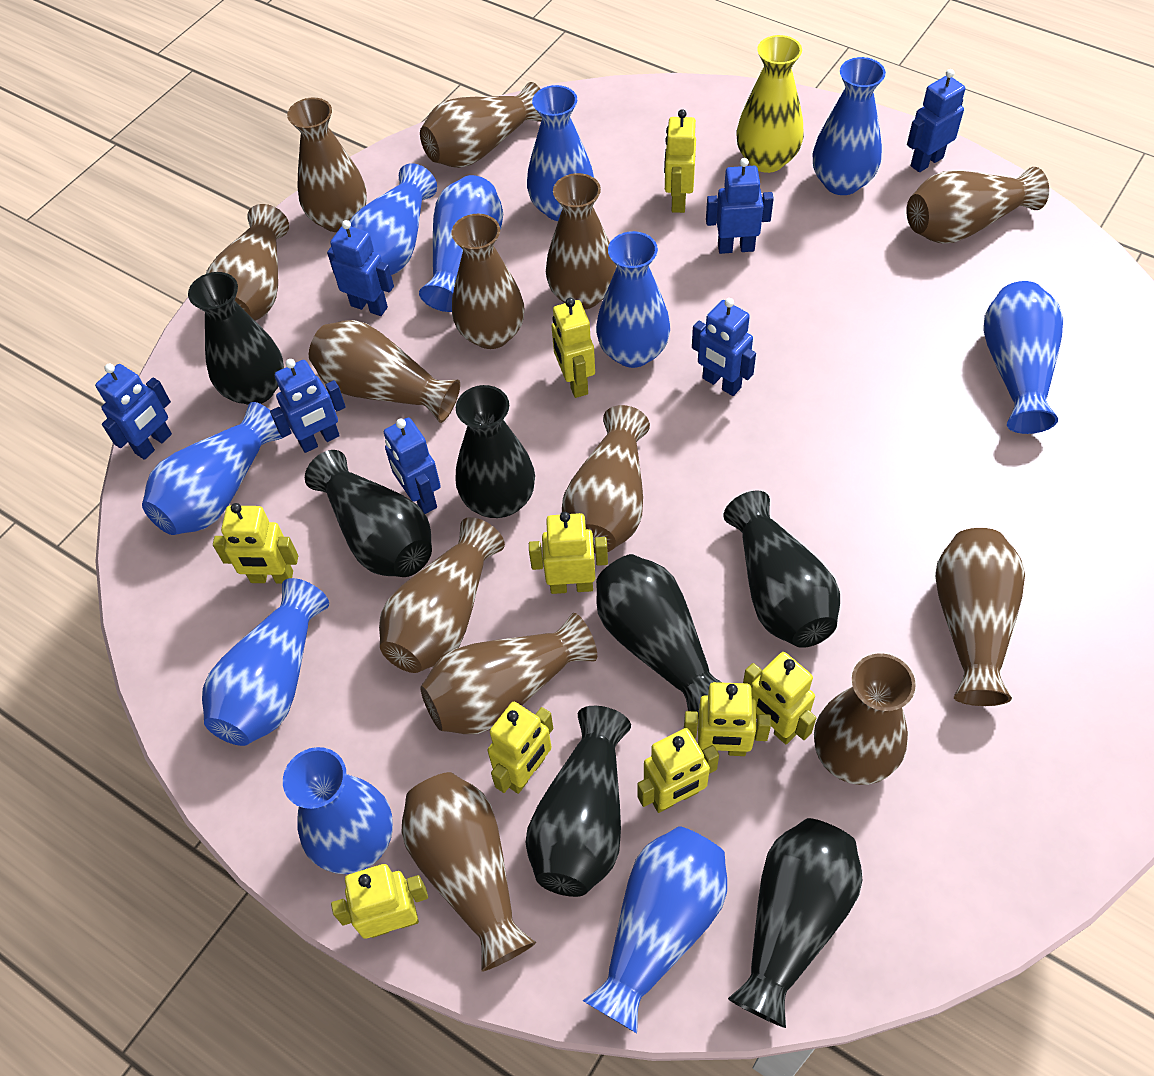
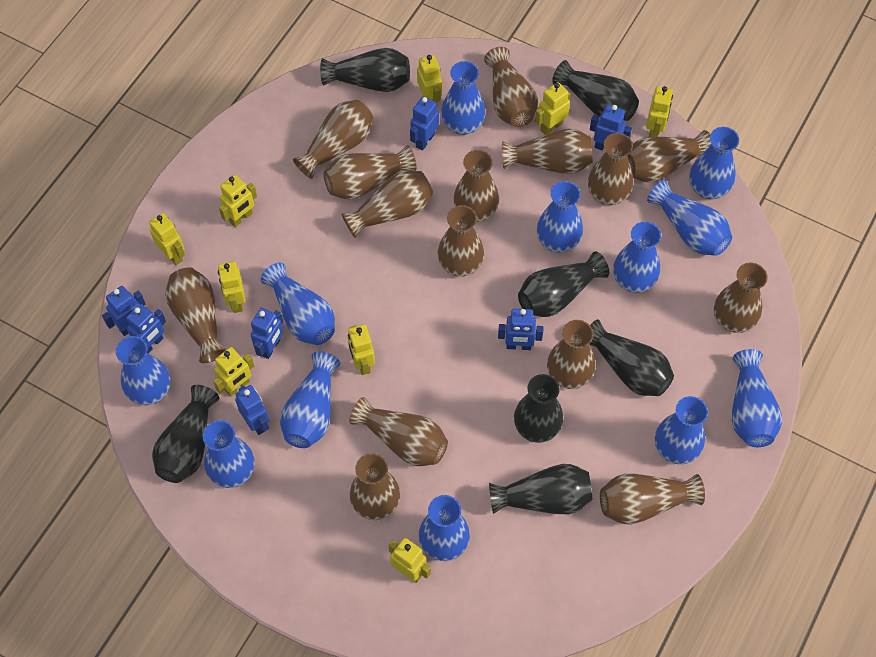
blue vase: 10 -> 12
brown vase: 13 -> 15
yellow vase: 1 -> 0

